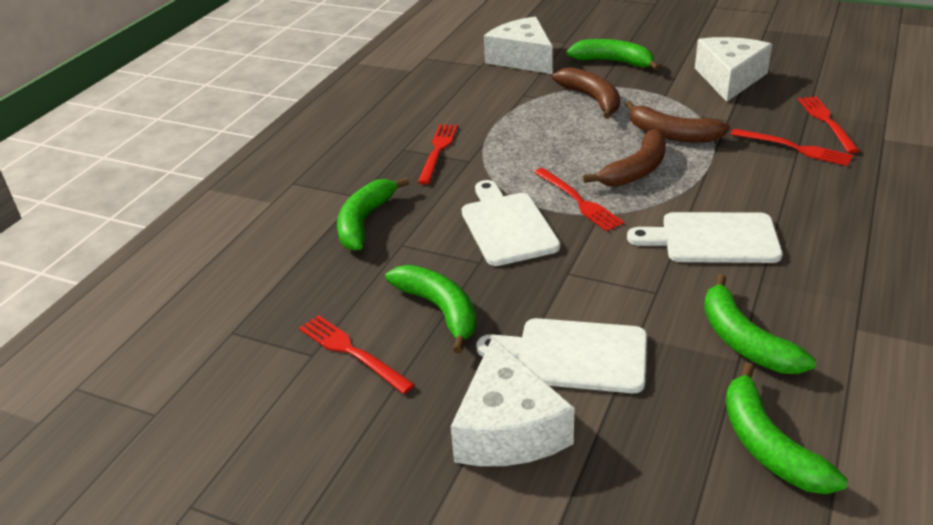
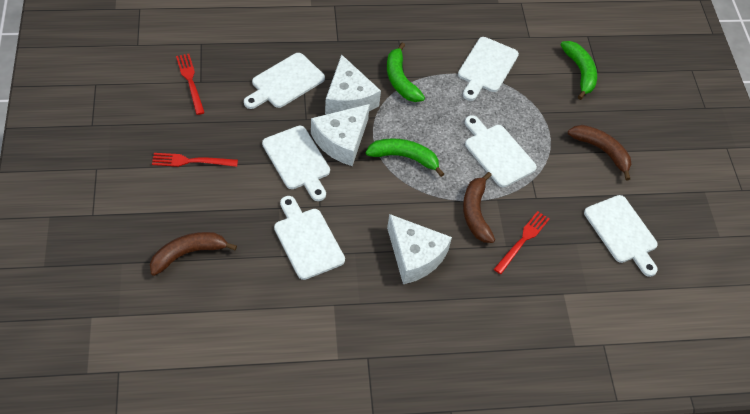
green banana: 5 -> 3
red fork: 5 -> 3
white cutting board: 3 -> 6

